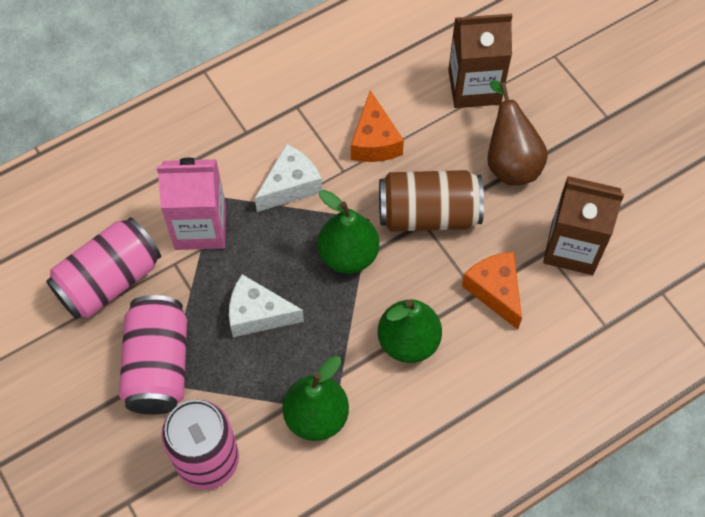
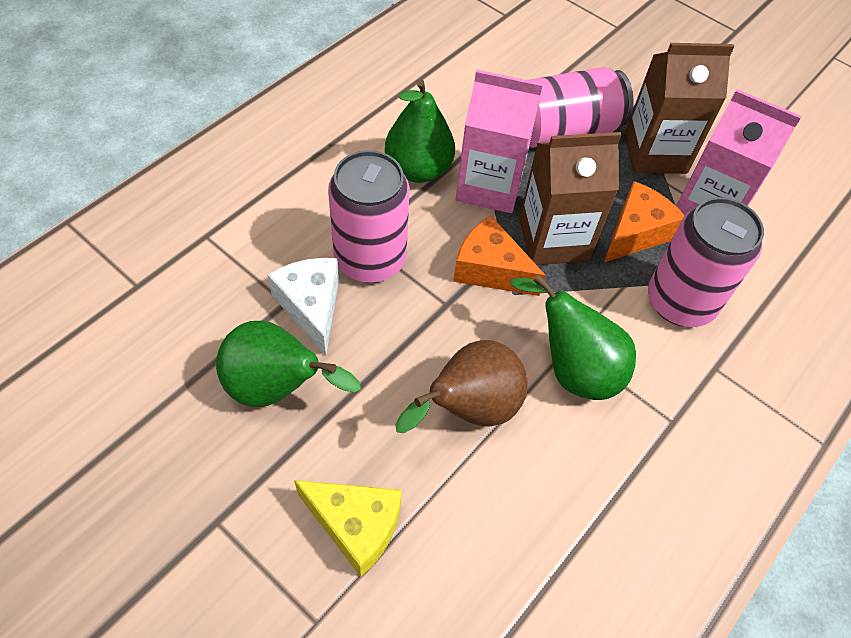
brown can: 1 -> 0
pink carton: 1 -> 2
white cheese: 2 -> 1
yellow cheese: 0 -> 1

